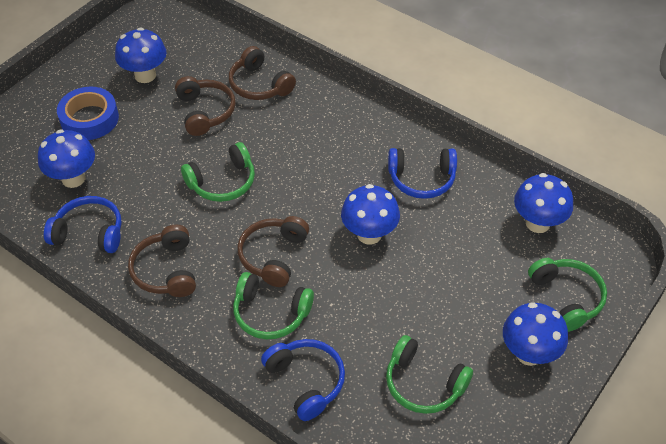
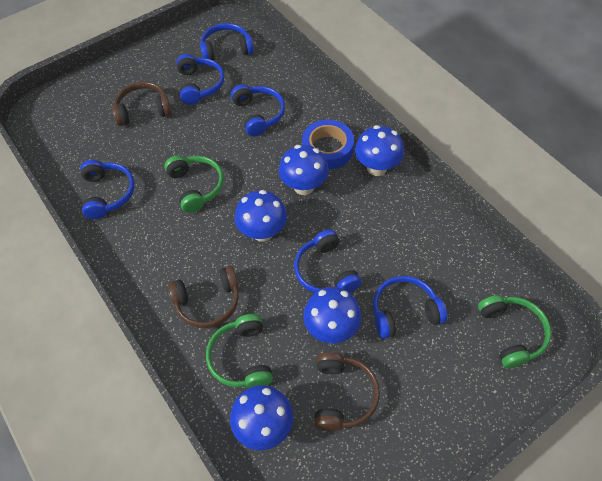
blue headphones: 3 -> 6
brown headphones: 4 -> 3
green headphones: 4 -> 3

